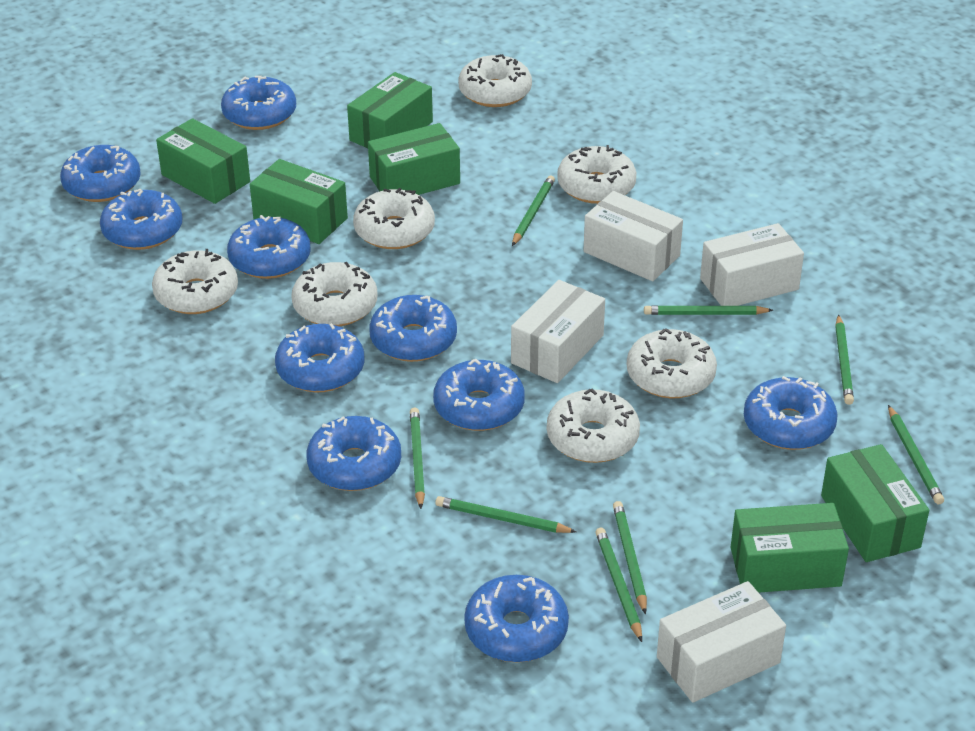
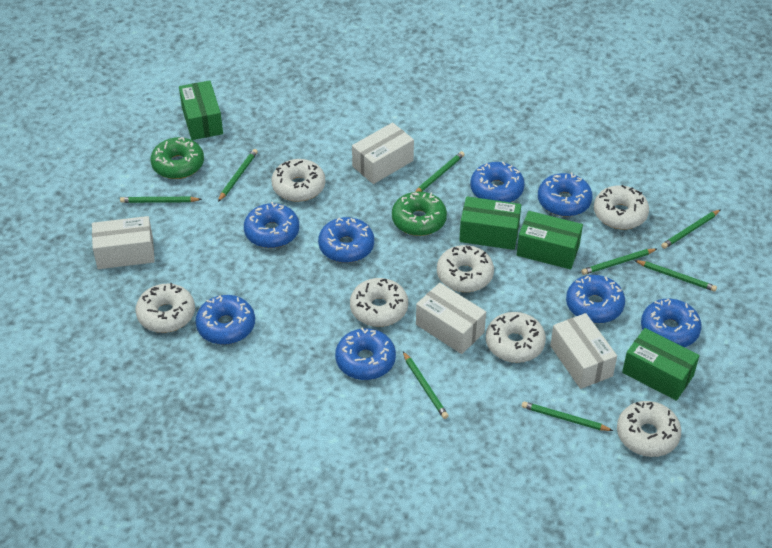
blue donut: 10 -> 8
green box: 6 -> 4
green donut: 0 -> 2

